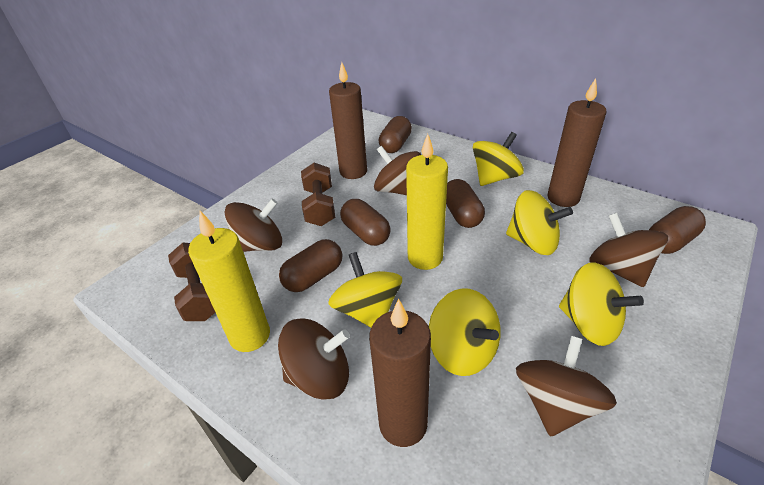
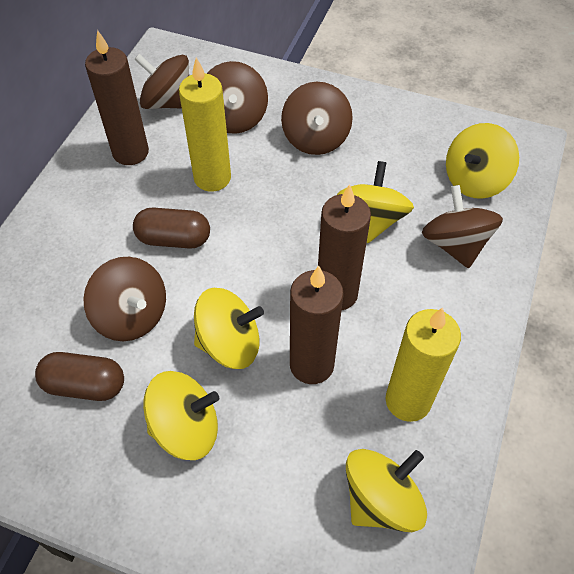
brown capsule: 5 -> 2
brown dumbbell: 2 -> 0

